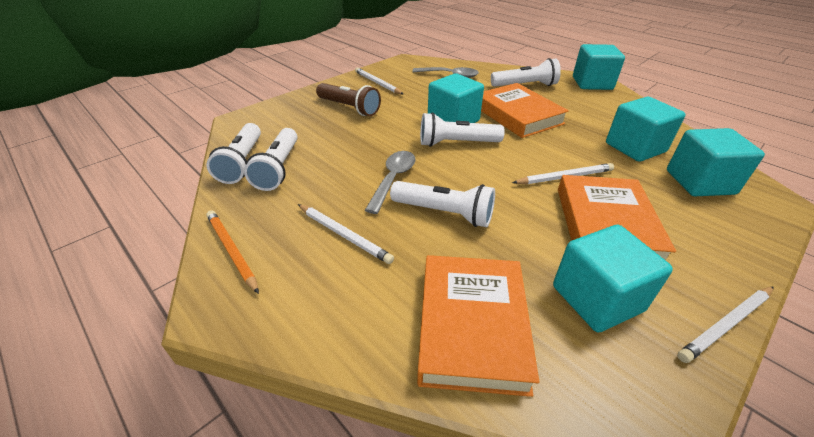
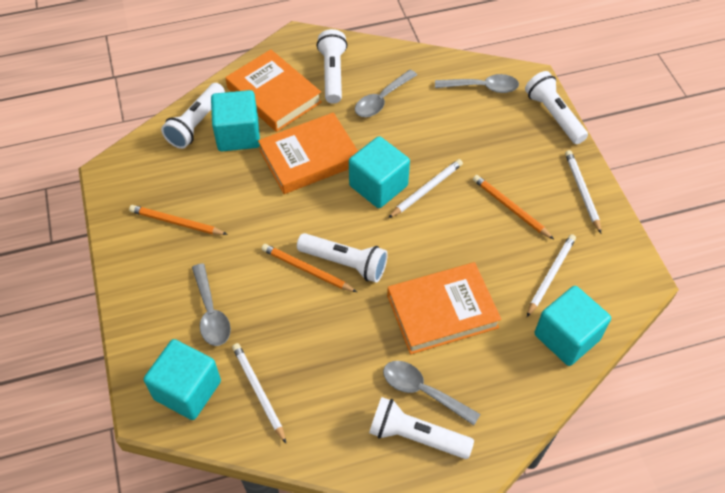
brown flashlight: 1 -> 0
grey spoon: 2 -> 4
orange pencil: 1 -> 3
turquoise cube: 5 -> 4

